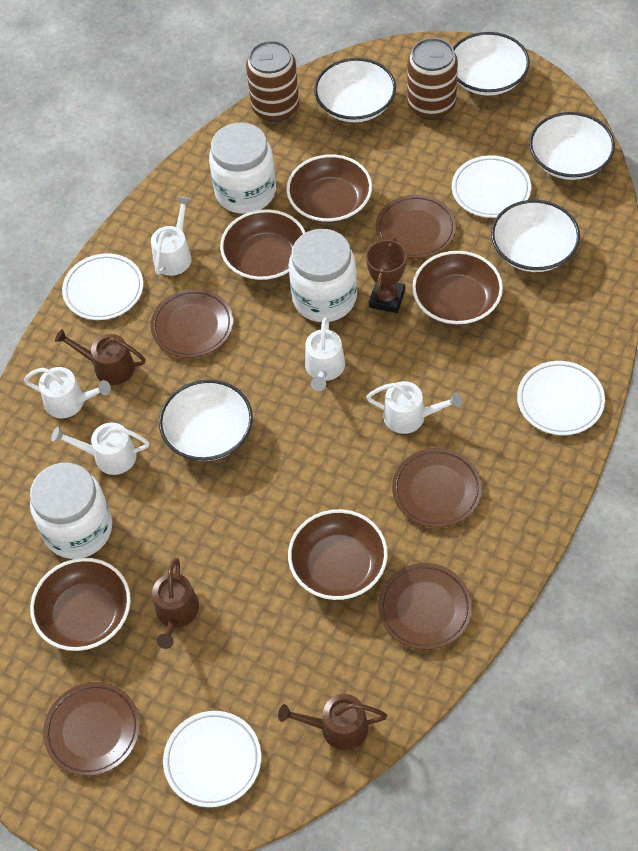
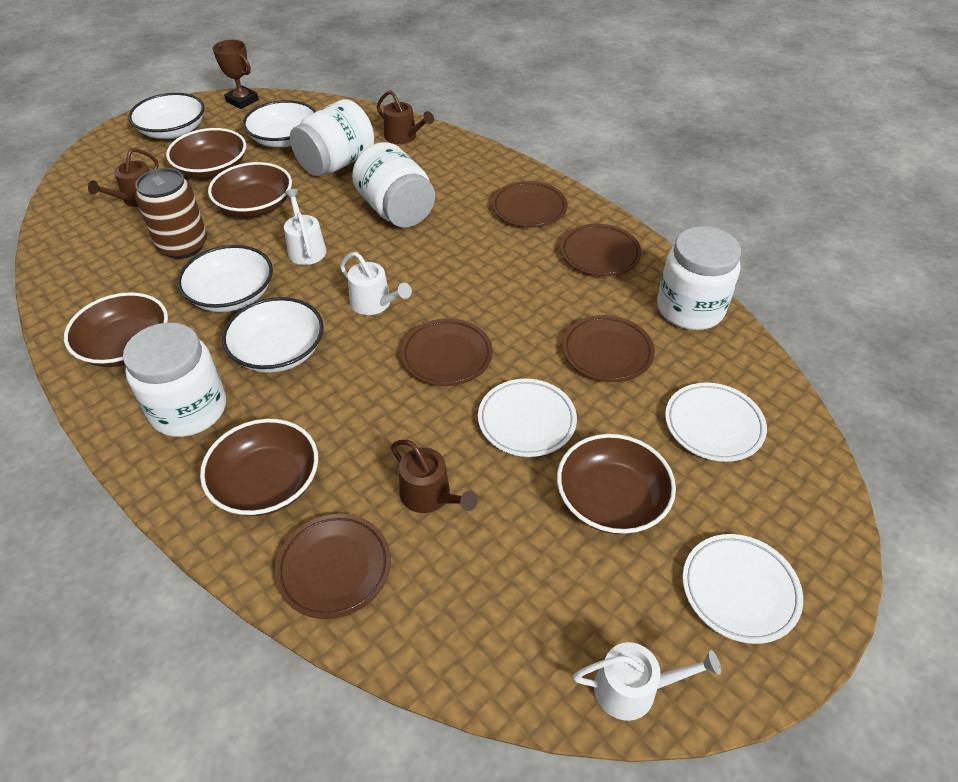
brown can: 2 -> 1
white bowl: 5 -> 4
white jar: 3 -> 4
white plate: 4 -> 3
white watering can: 5 -> 3

